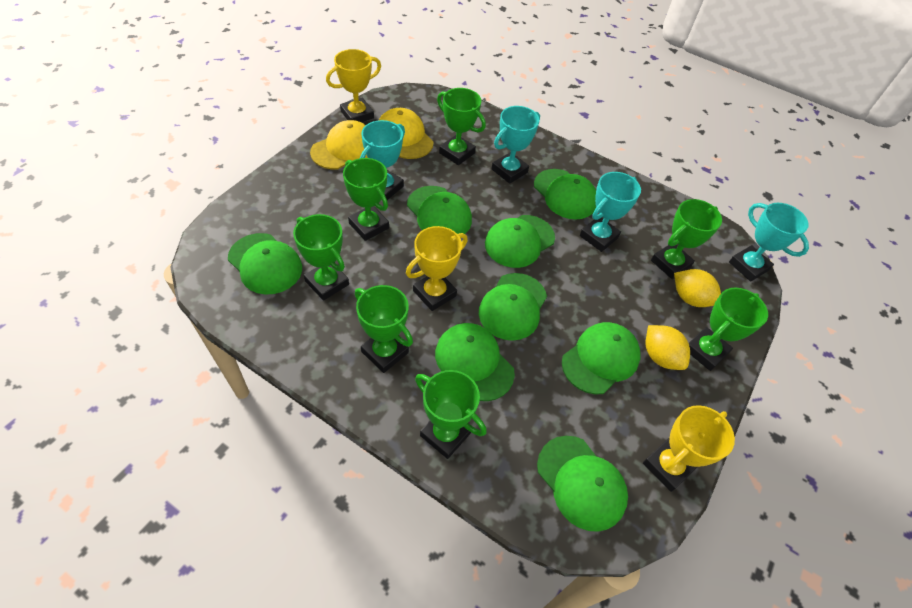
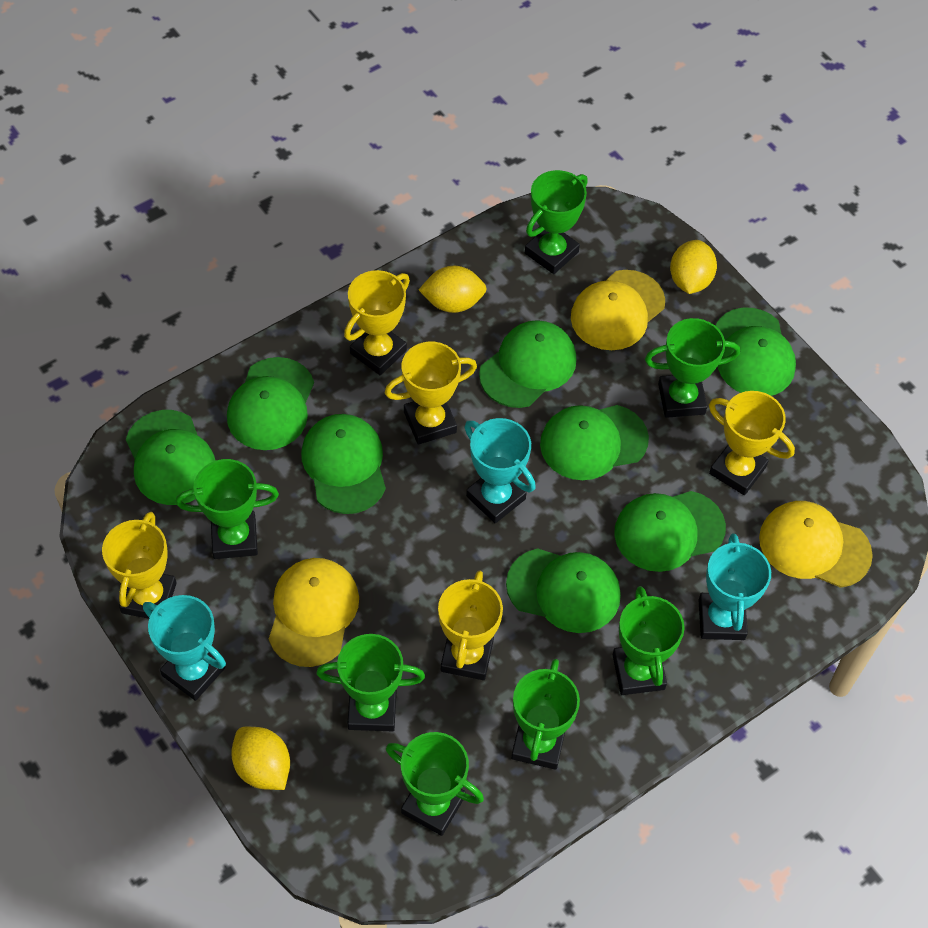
turquoise trophy: 4 -> 3
yellow cap: 2 -> 3
yellow lemon: 2 -> 3
yellow trophy: 3 -> 5

